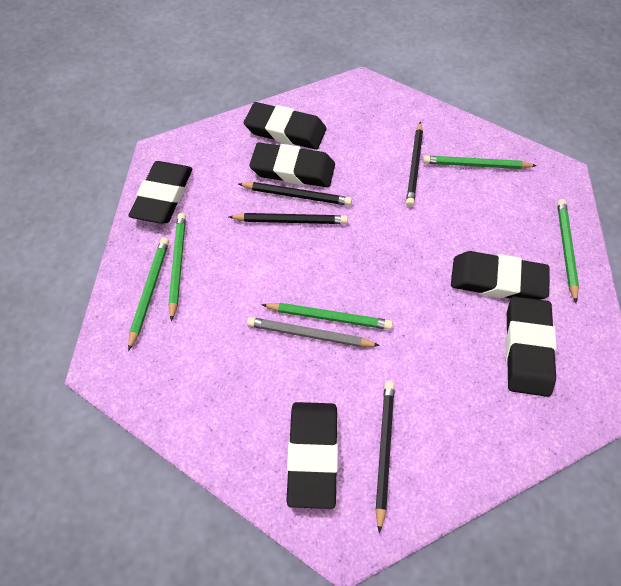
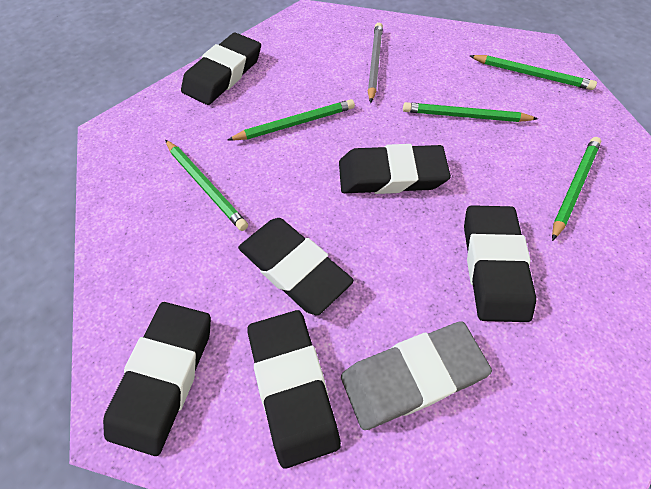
black pencil: 4 -> 0
grey eraser: 0 -> 1

